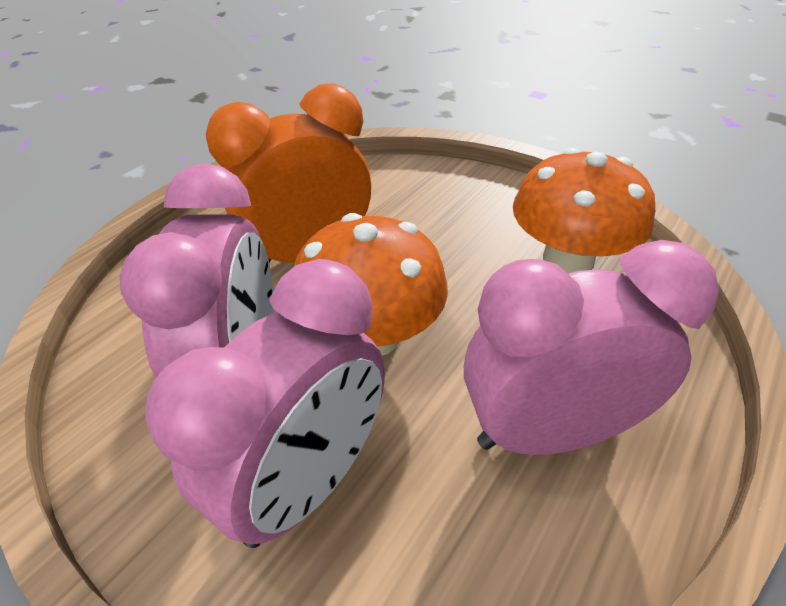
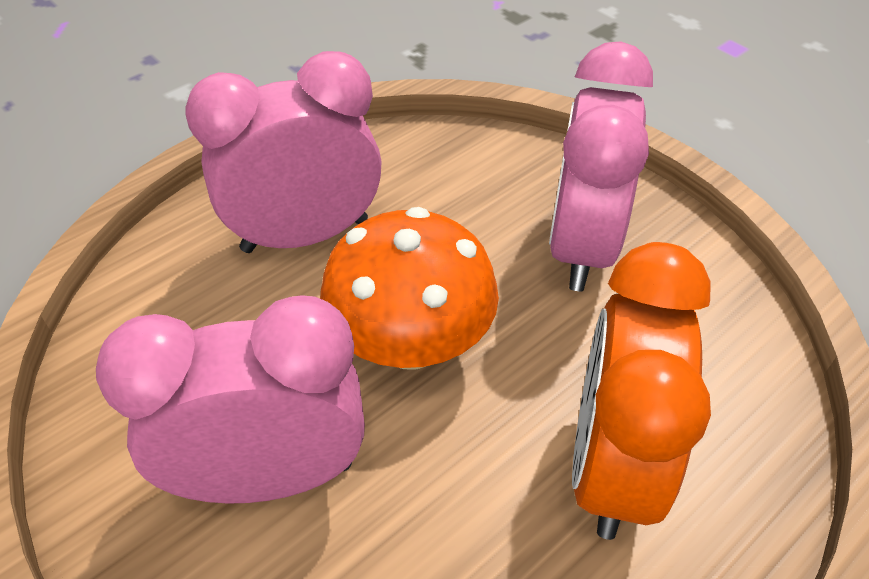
orange mushroom: 2 -> 1

